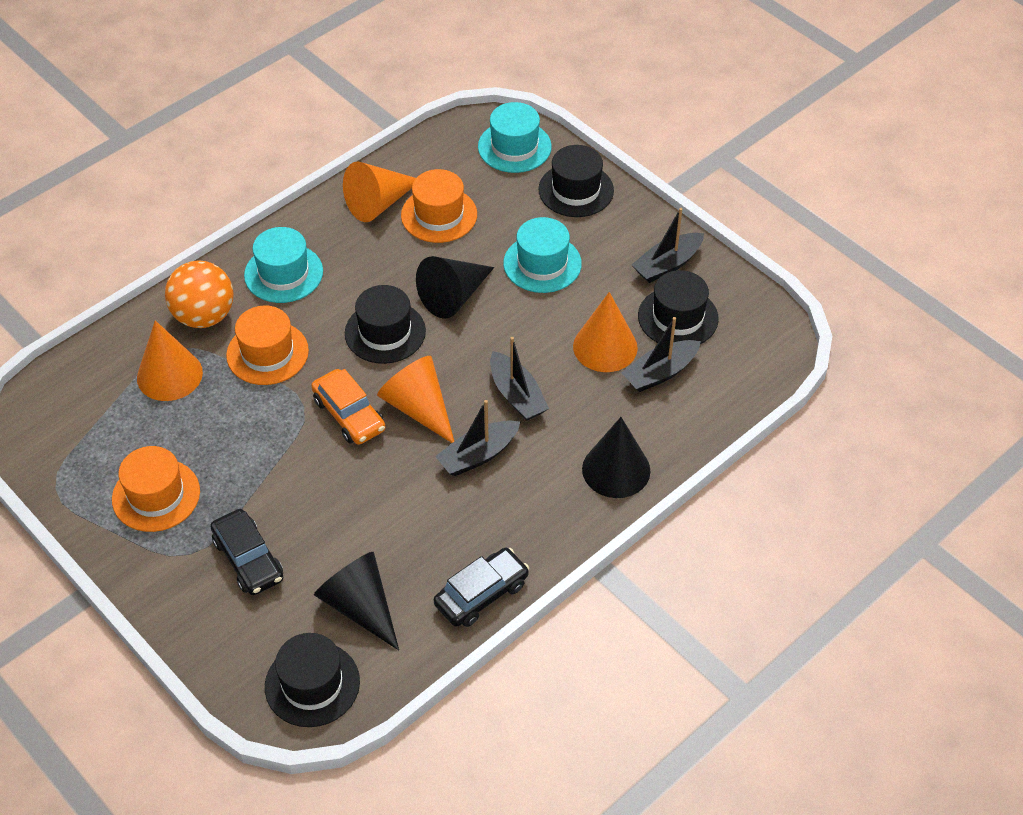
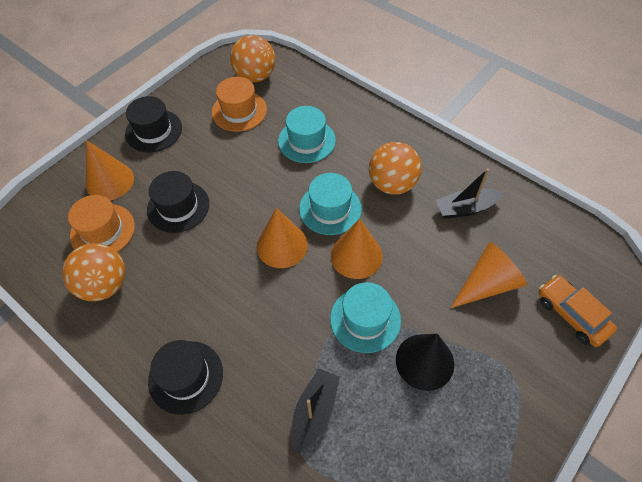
black boat: 4 -> 2
black car: 2 -> 0
black cone: 3 -> 1
black hat: 4 -> 3
orange ball: 1 -> 3
orange hat: 3 -> 2

